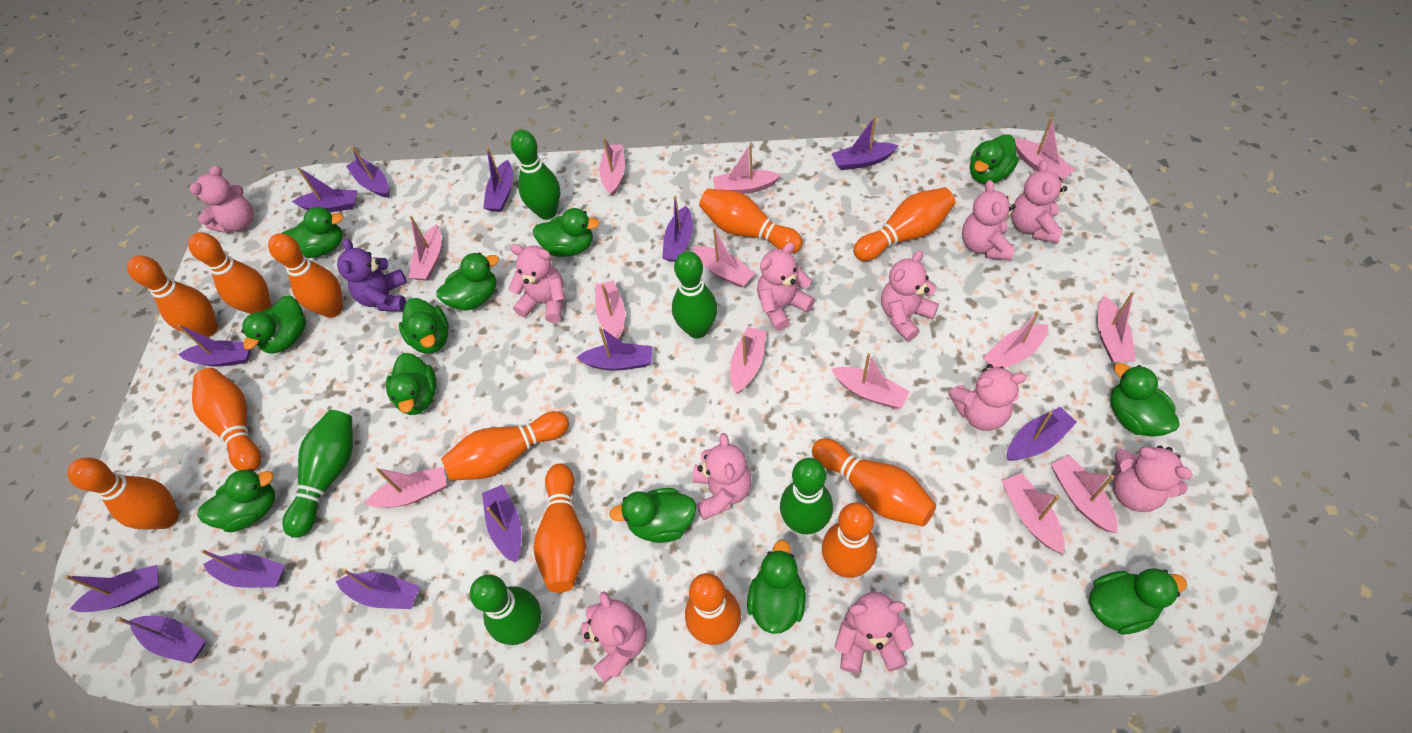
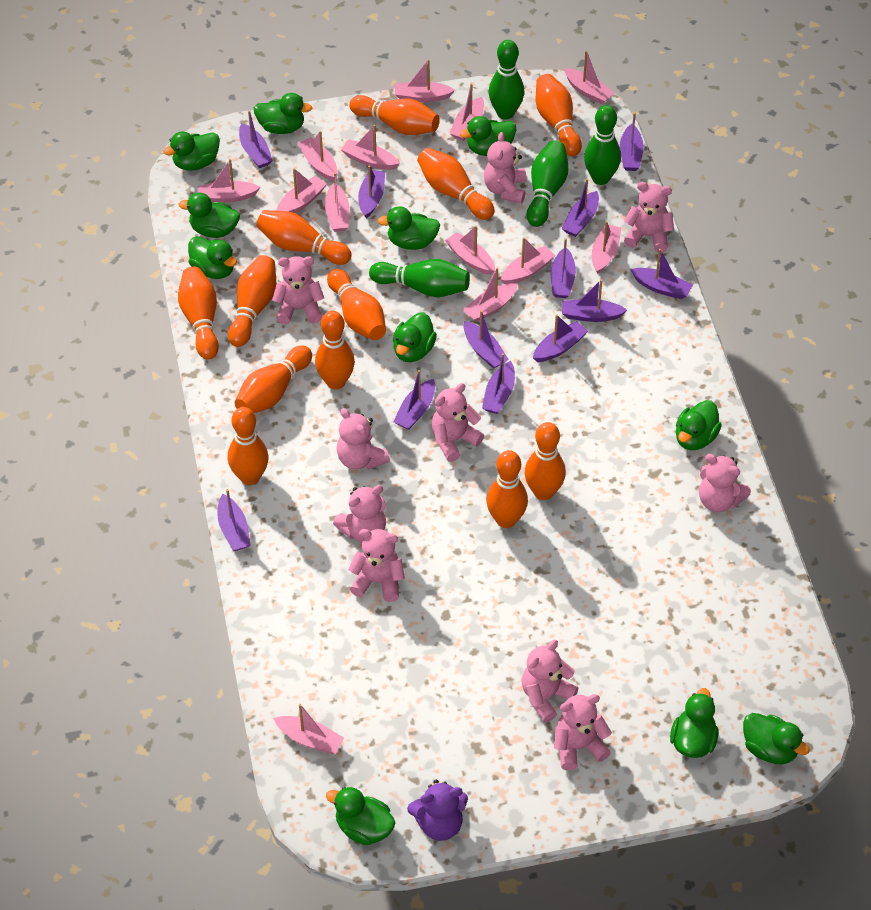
green bowling pin: 5 -> 4
green duck: 12 -> 11
pink teddy bear: 11 -> 10
purple boat: 13 -> 12

